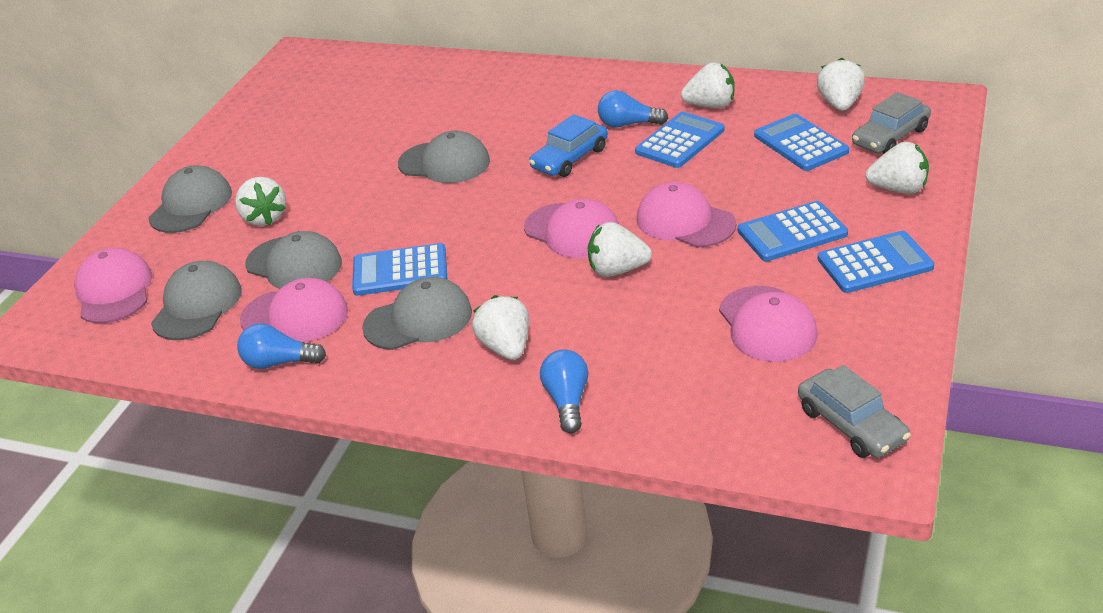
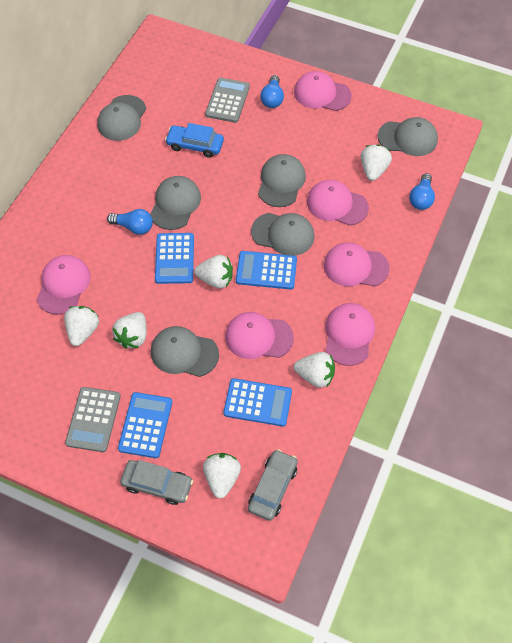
blue calculator: 5 -> 4
grey calculator: 0 -> 2
grey cap: 5 -> 6
pink cap: 5 -> 6

